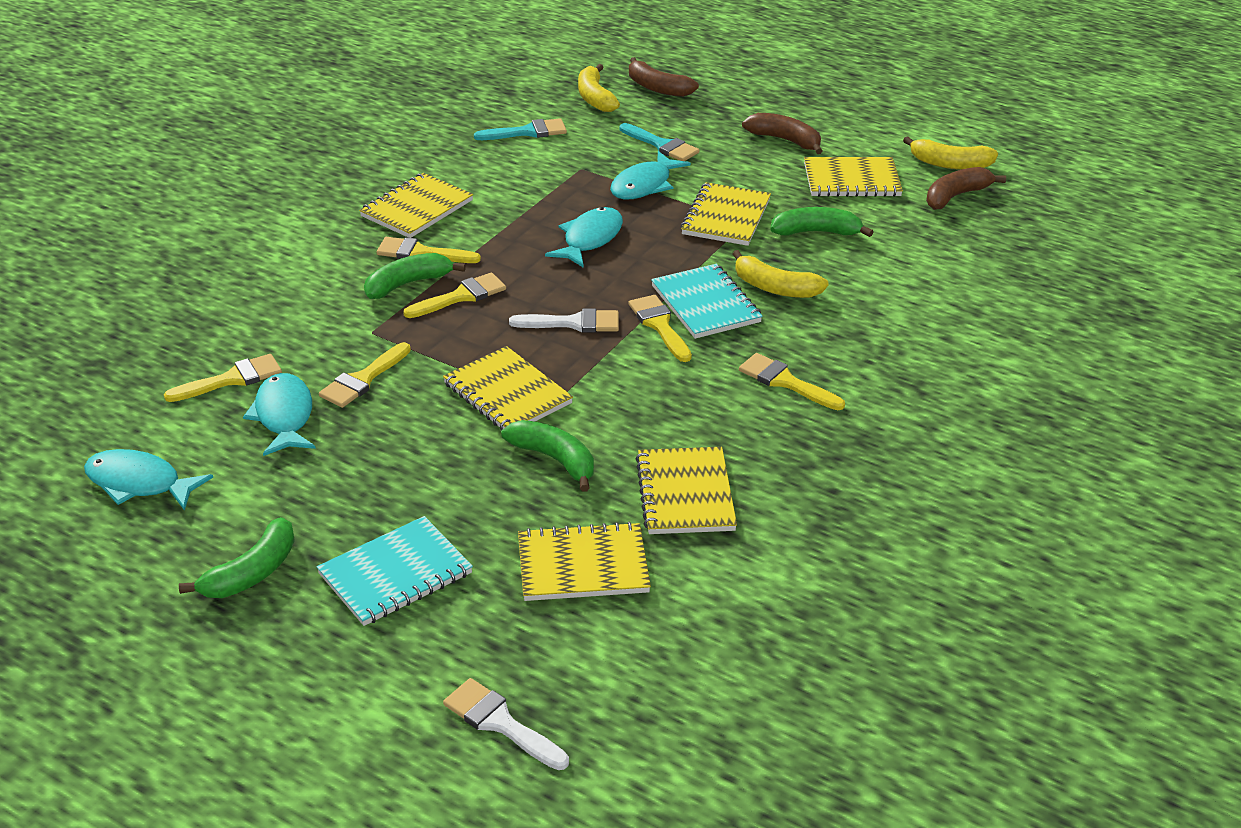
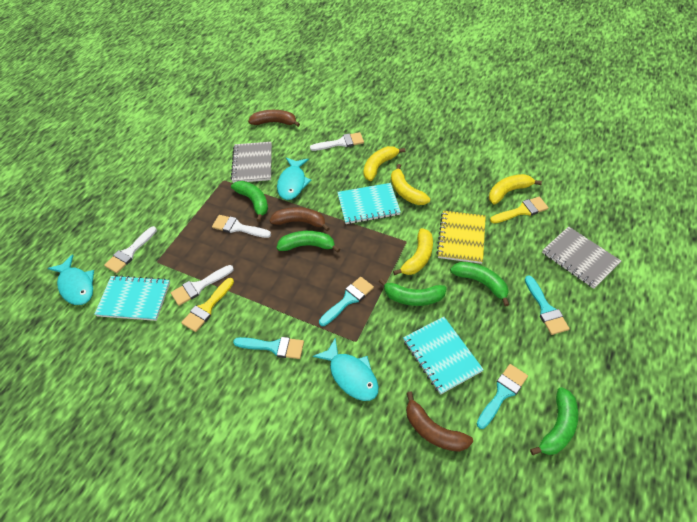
green banana: 4 -> 5
grey notebook: 0 -> 2
turquoise brush: 2 -> 4
turquoise fish: 4 -> 3
turquoise notebook: 2 -> 3
white brush: 2 -> 4
yellow banana: 3 -> 4
yellow brush: 6 -> 2
yellow notebook: 6 -> 1

